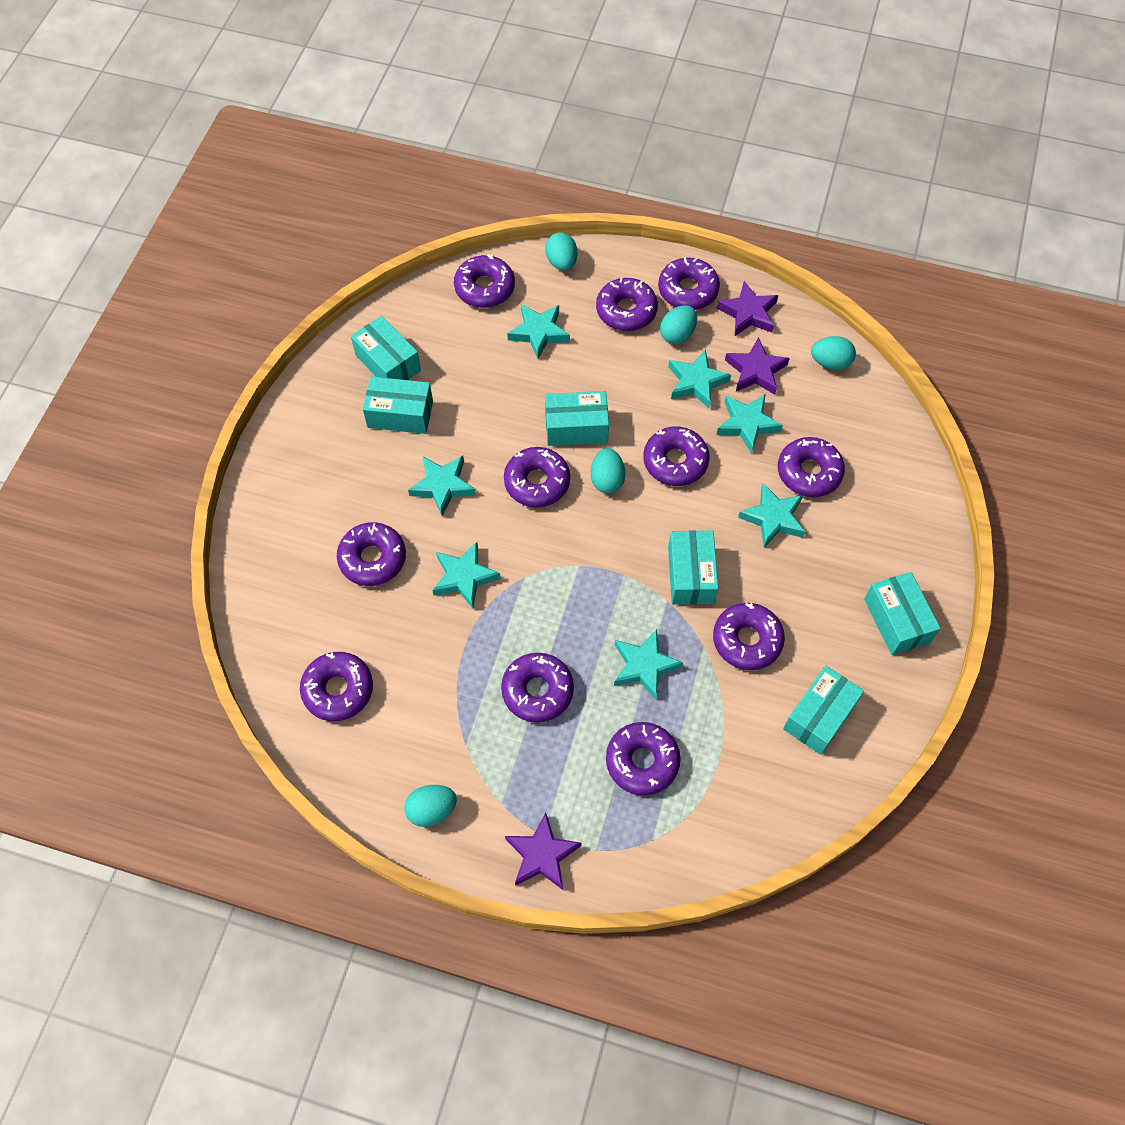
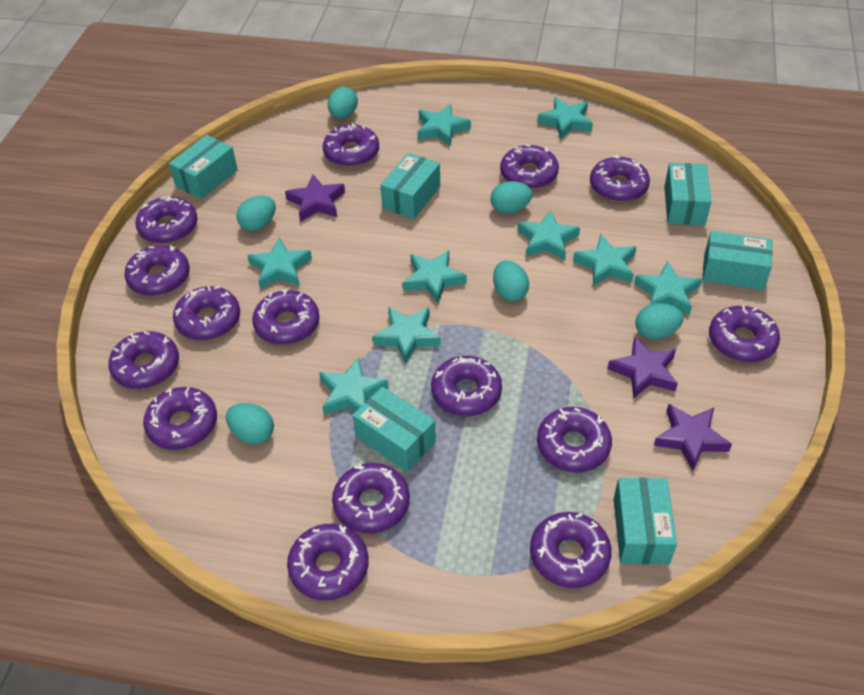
purple donut: 11 -> 15
turquoise egg: 5 -> 6
turquoise star: 7 -> 9

